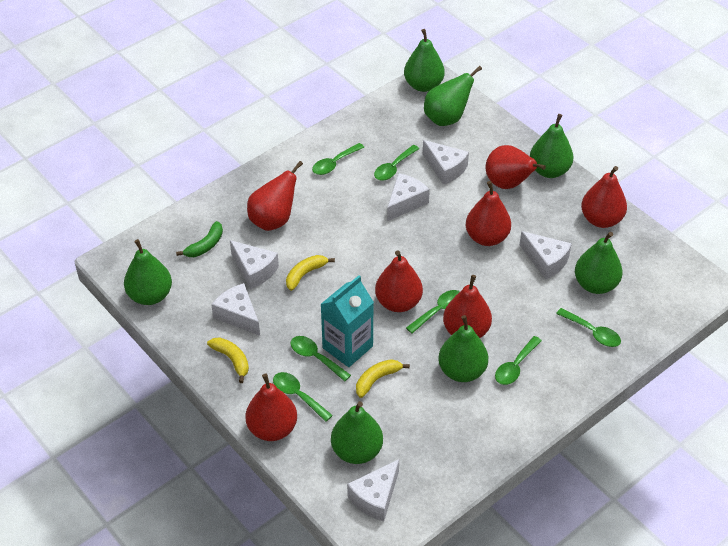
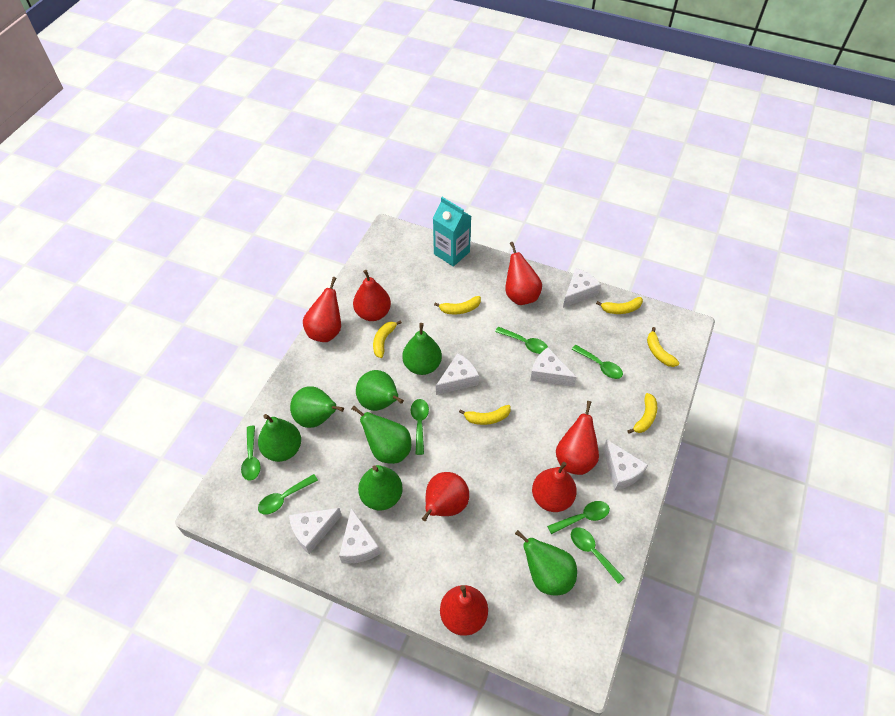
green banana: 1 -> 0
yellow banana: 3 -> 6

